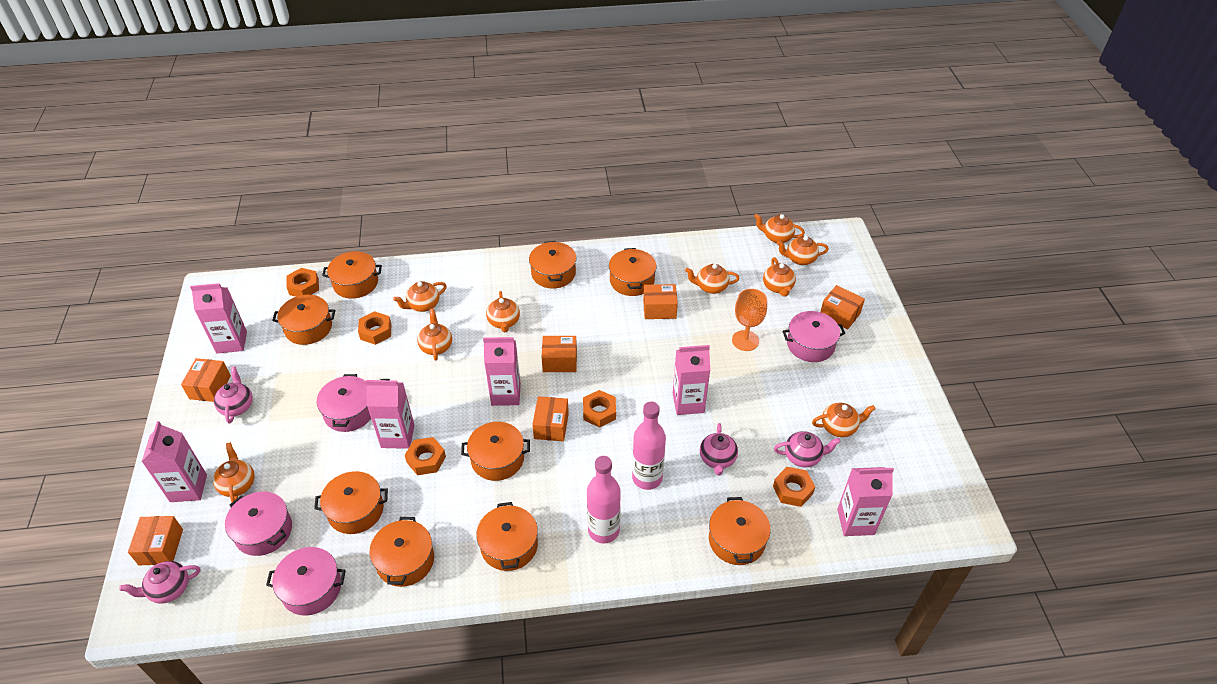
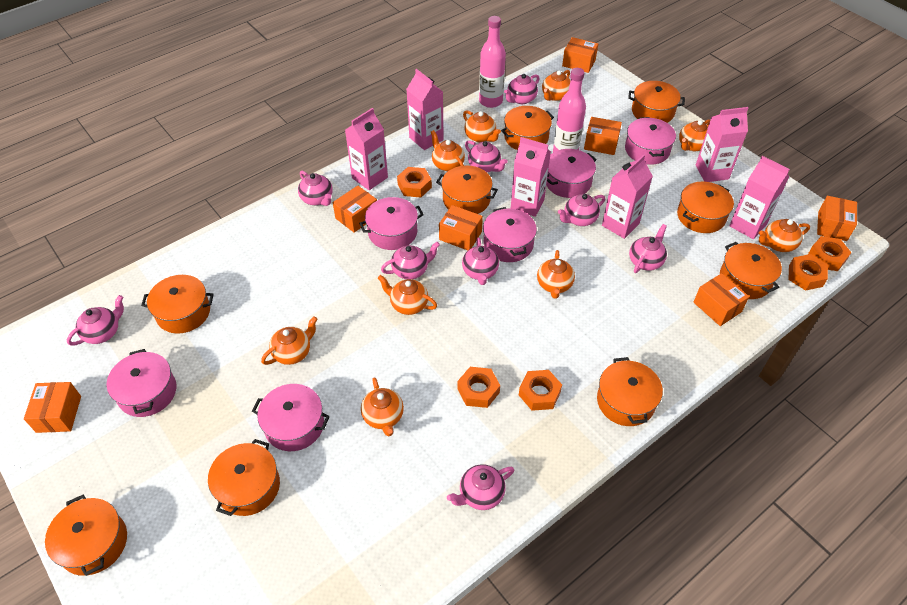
orange box: 6 -> 7
orange goblet: 1 -> 0
pink pot: 4 -> 6
pink teapot: 4 -> 9

